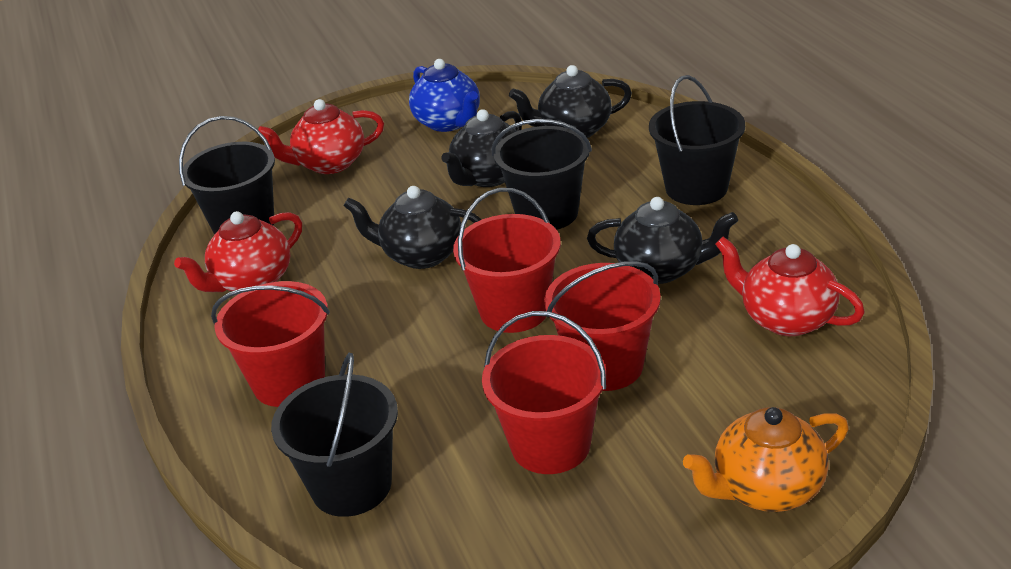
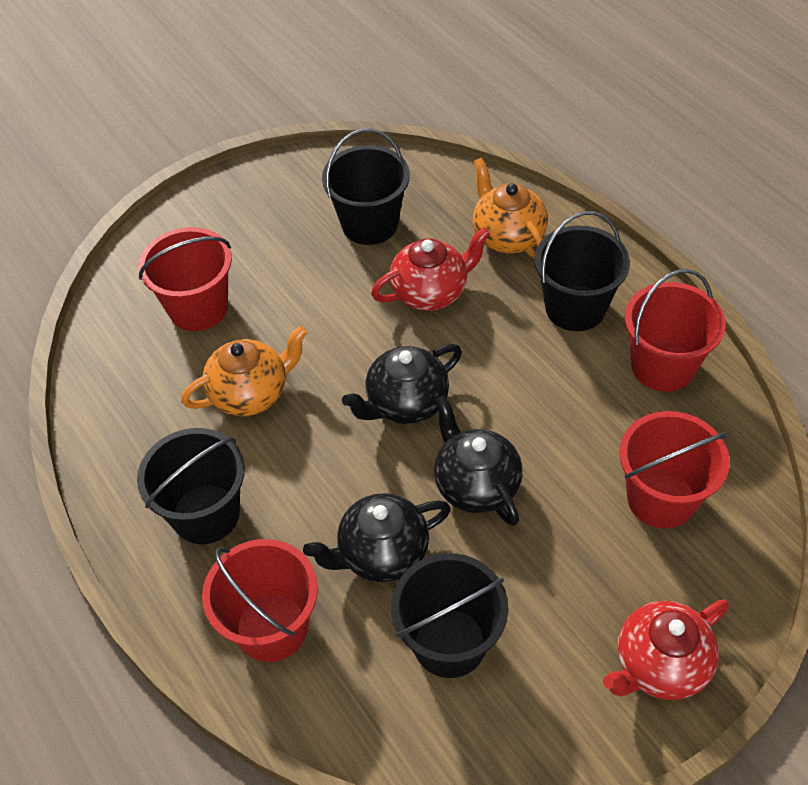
black teapot: 4 -> 3
blue teapot: 1 -> 0
orange teapot: 1 -> 2
red teapot: 3 -> 2

